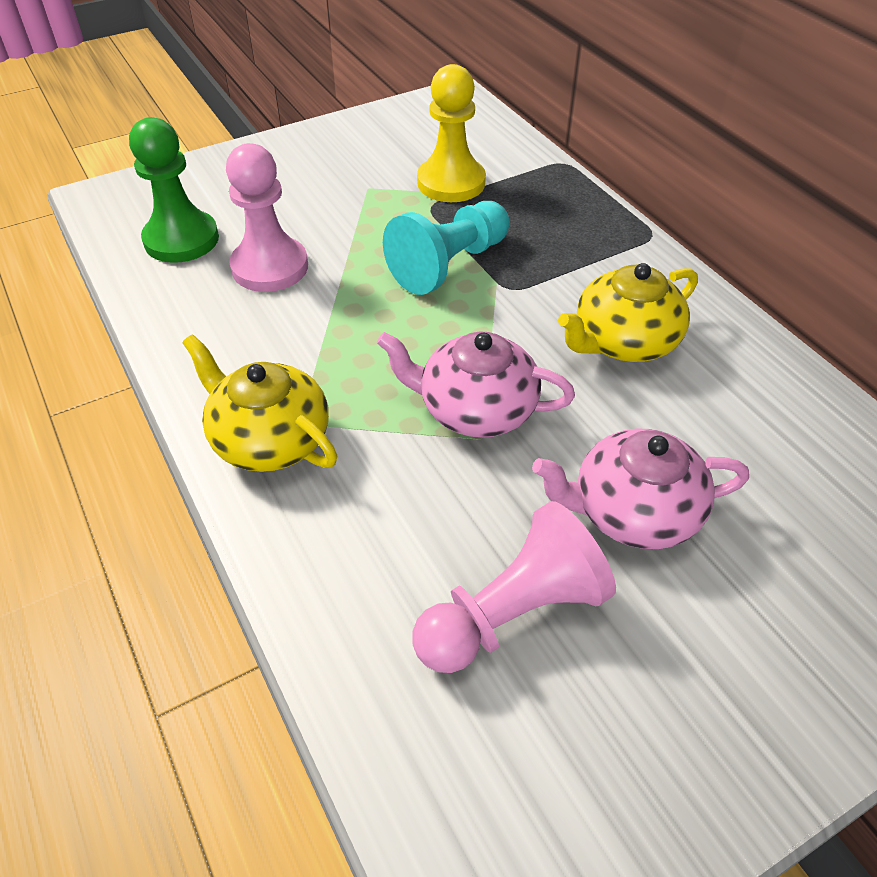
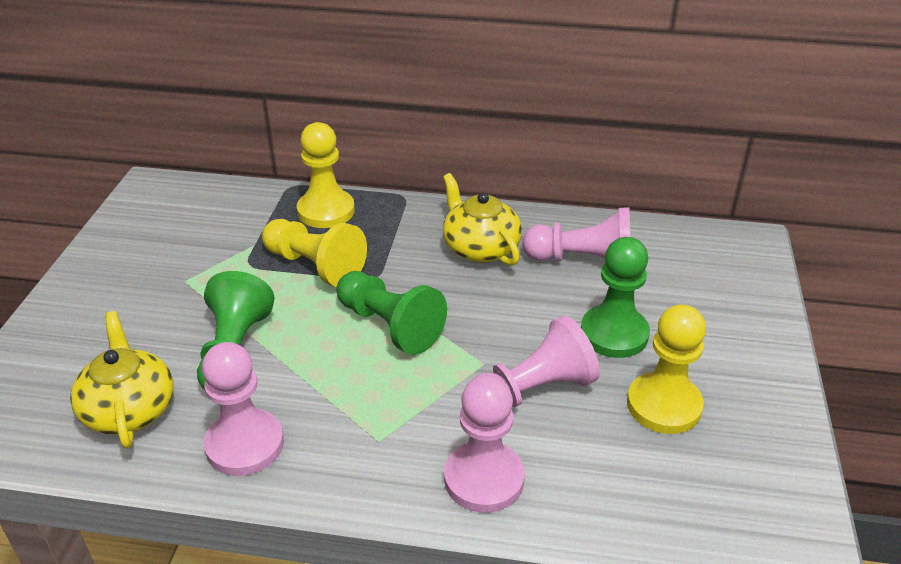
green pawn: 1 -> 3
pink pawn: 2 -> 4
pink teapot: 2 -> 0
turquoise pawn: 1 -> 0
yellow pawn: 1 -> 3

